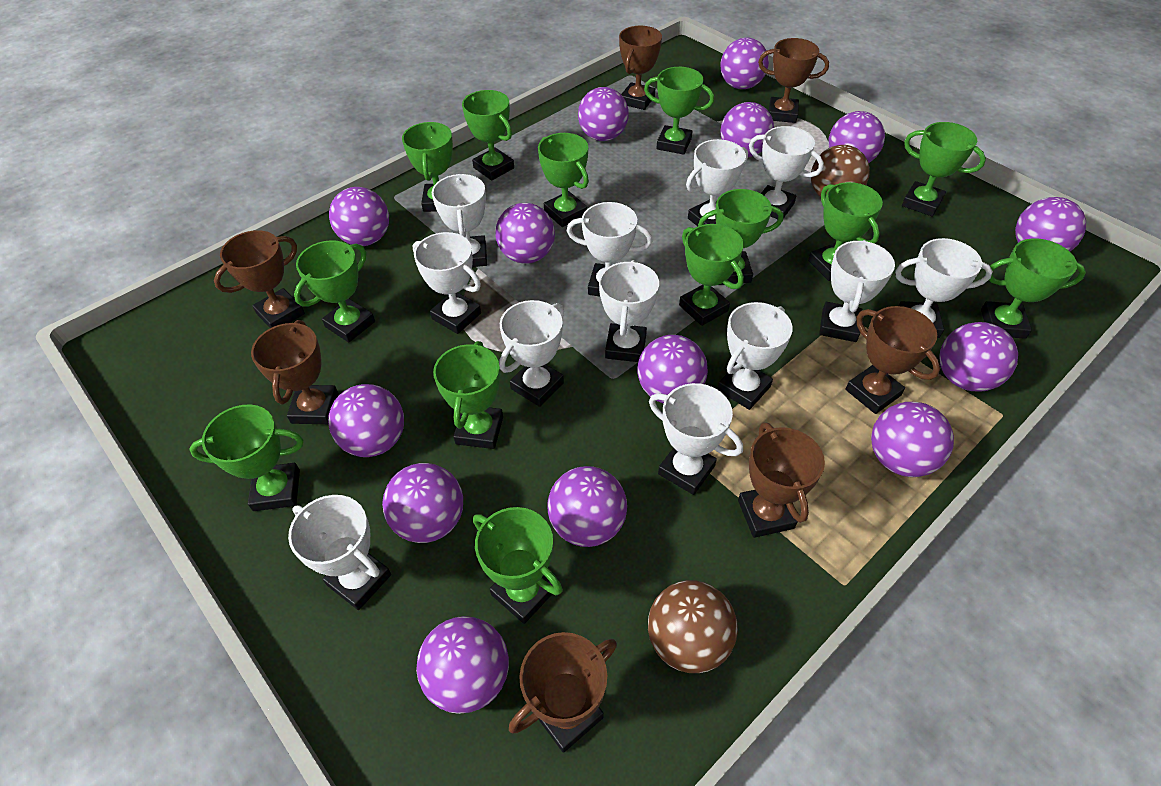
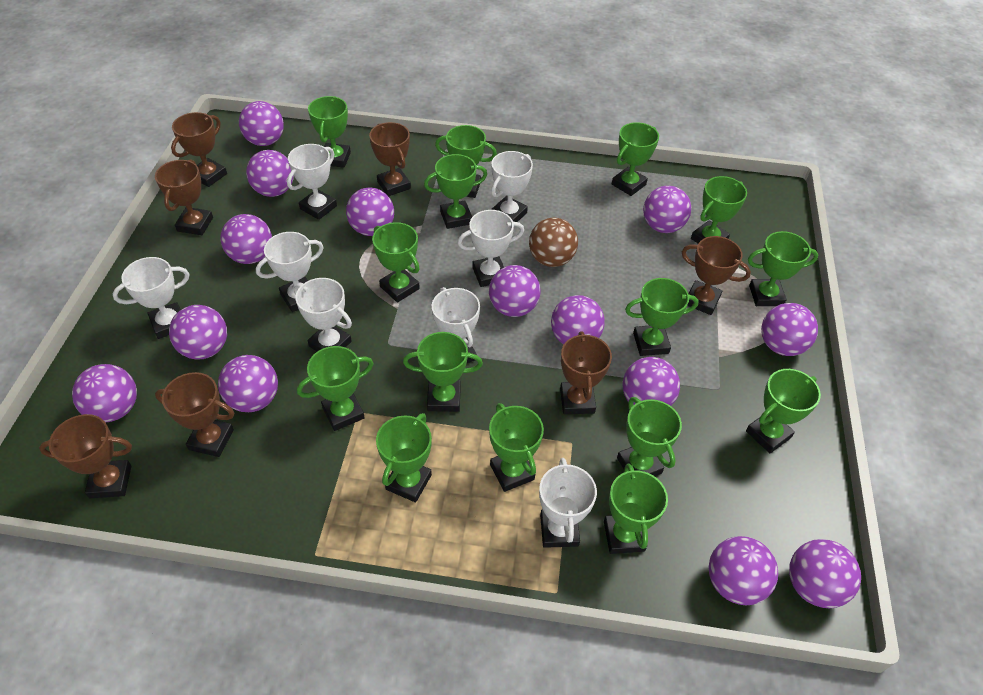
brown ball: 2 -> 1
green trophy: 13 -> 15
white trophy: 12 -> 8

